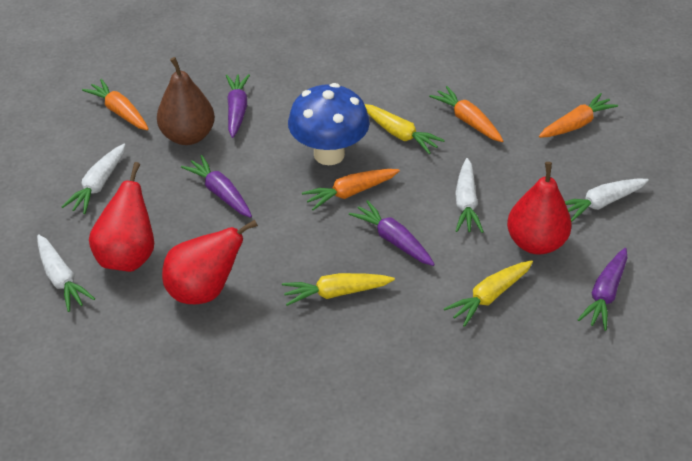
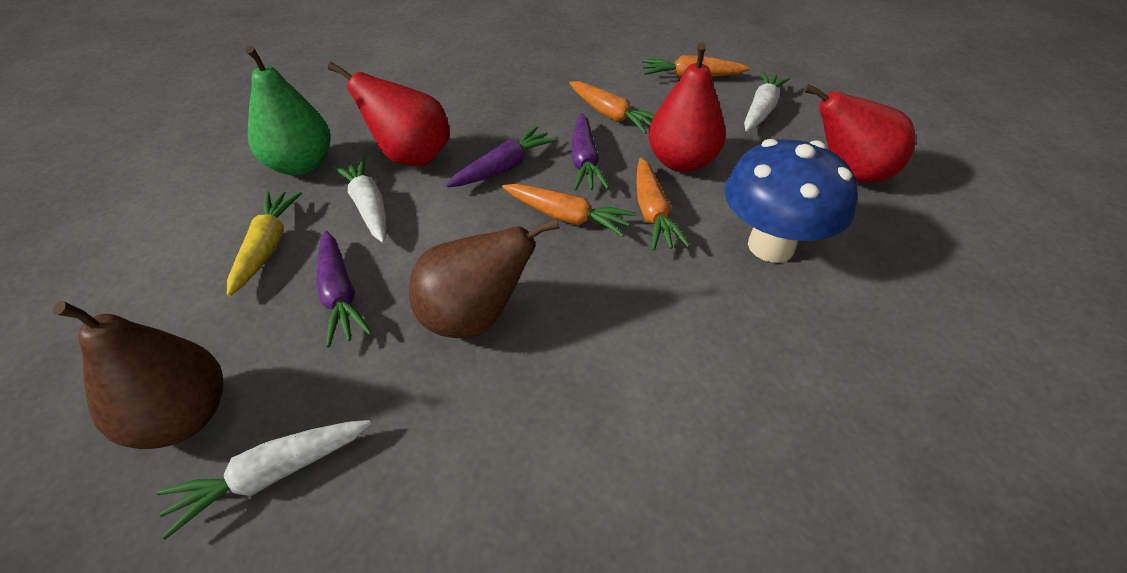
brown pear: 1 -> 2
green pear: 0 -> 1
purple carrot: 4 -> 3
white carrot: 4 -> 3
yellow carrot: 3 -> 1

